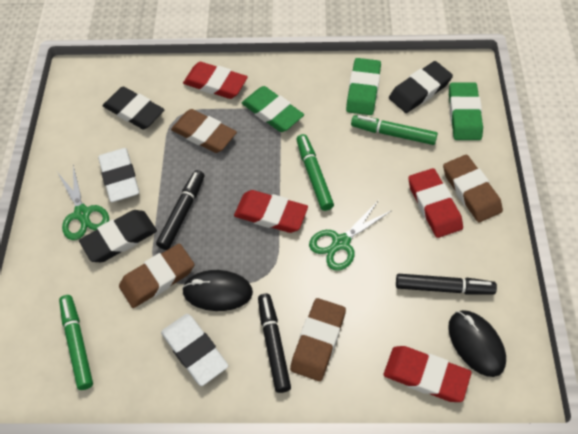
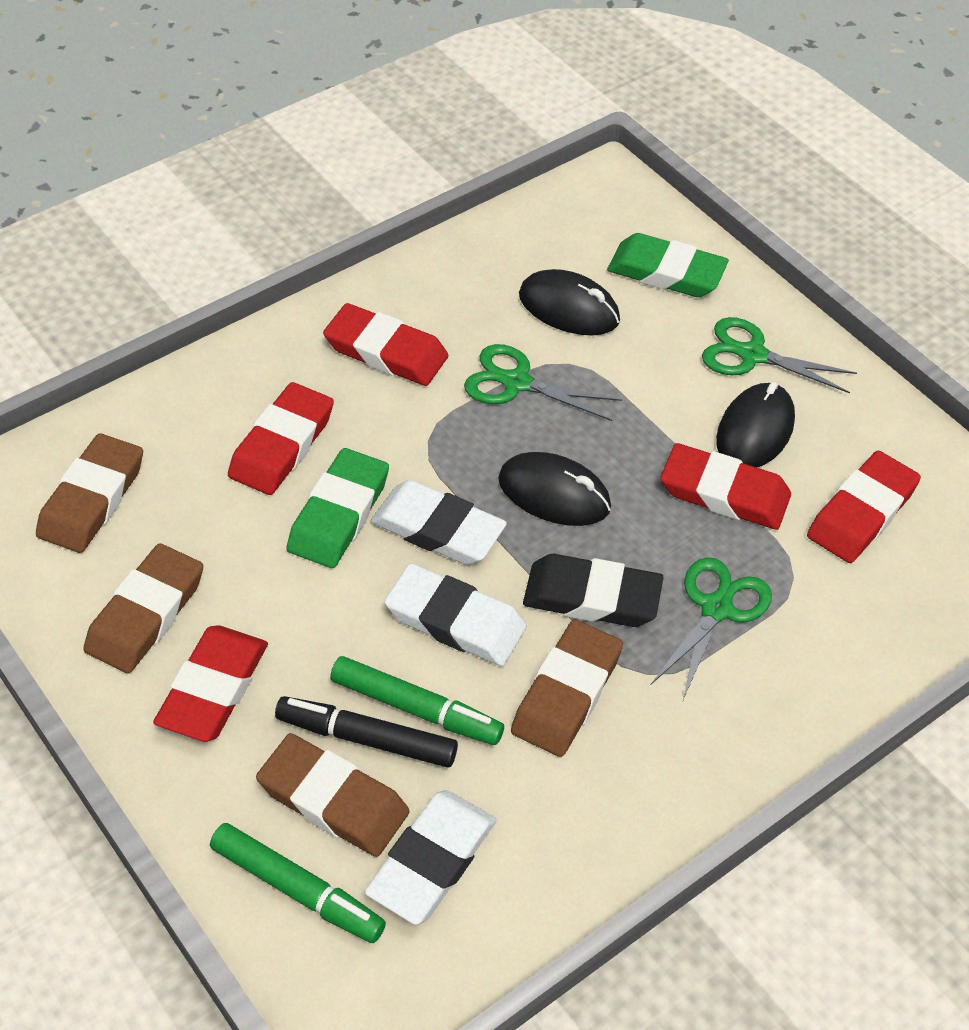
black eraser: 3 -> 1
black marker: 3 -> 1
black mouse: 2 -> 3
green eraser: 3 -> 2
green marker: 3 -> 2
green scissors: 2 -> 3
red eraser: 4 -> 5
white eraser: 2 -> 3

